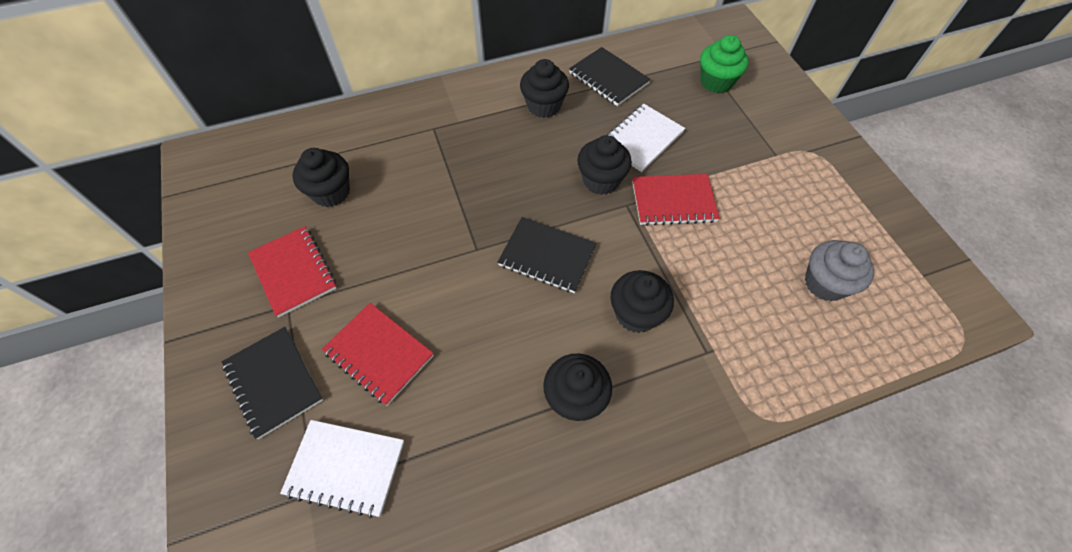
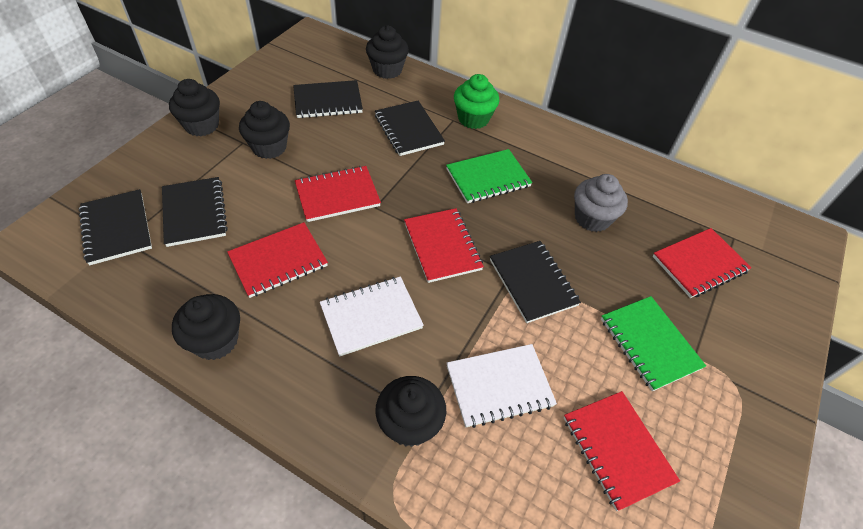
black notebook: 3 -> 5
green notebook: 0 -> 2
red notebook: 3 -> 5

